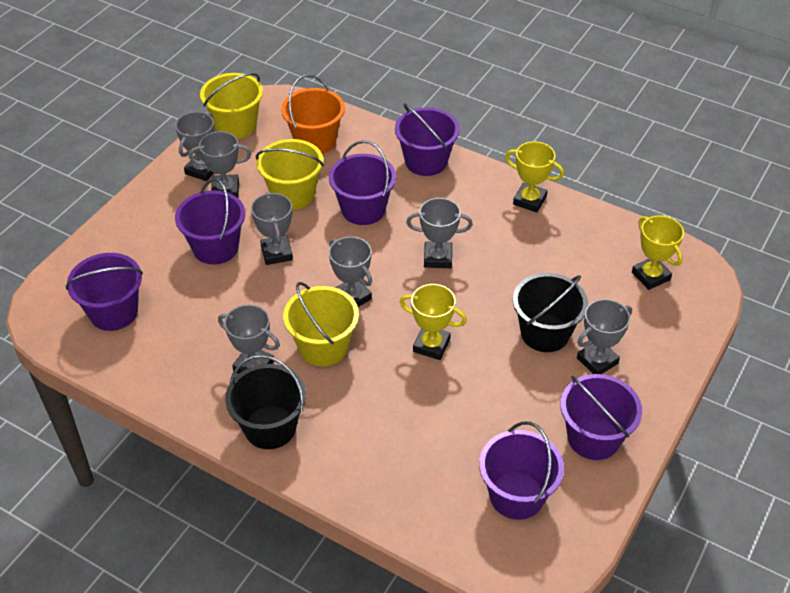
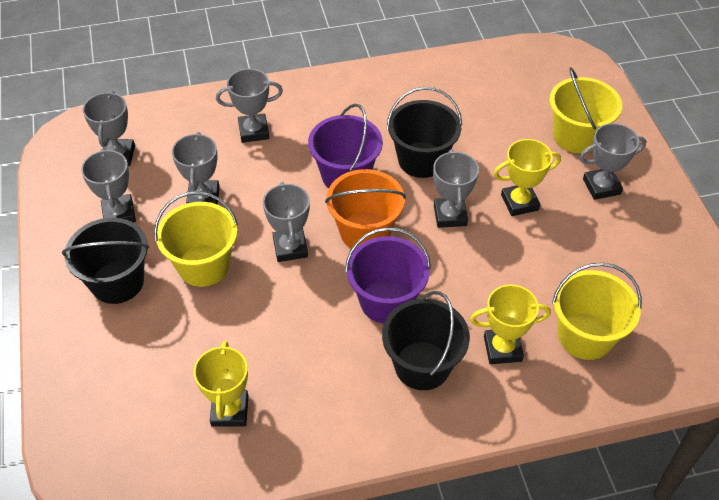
black bucket: 2 -> 3
purple bucket: 6 -> 2

